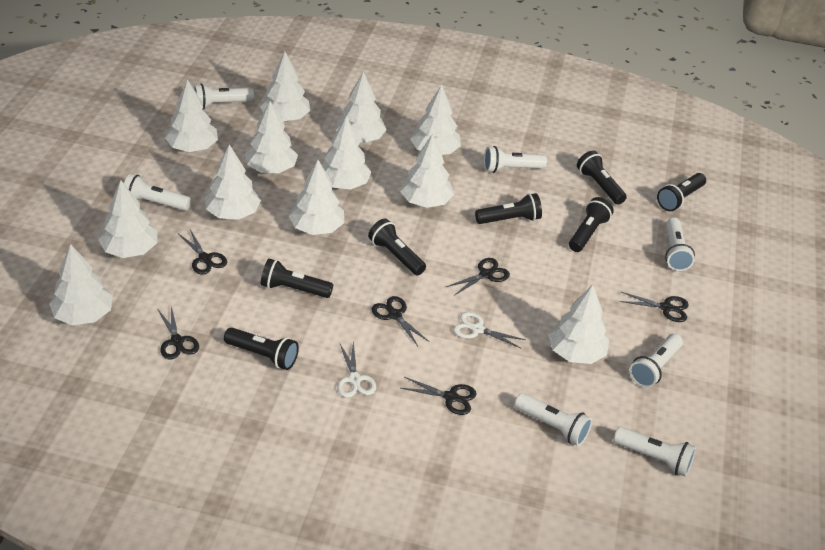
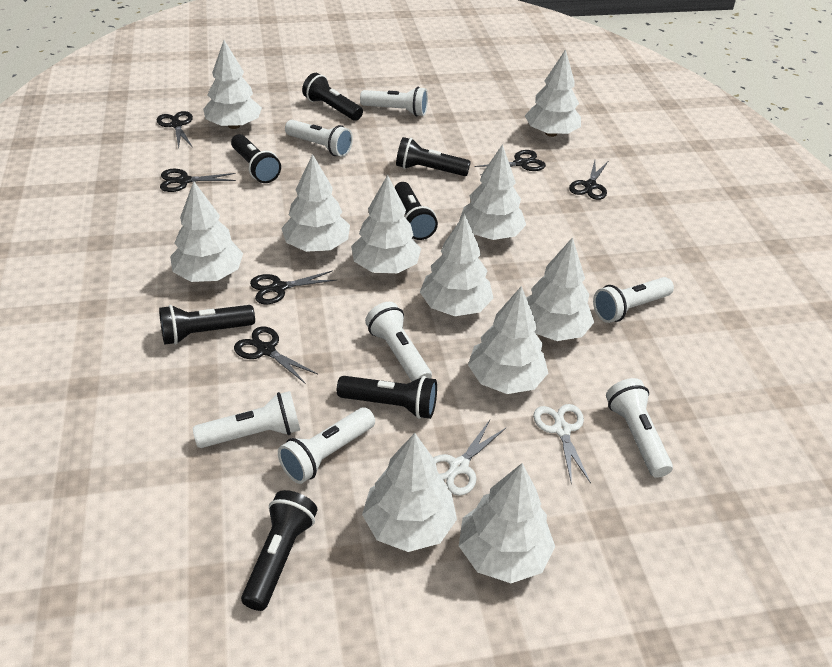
white tree: 12 -> 11

